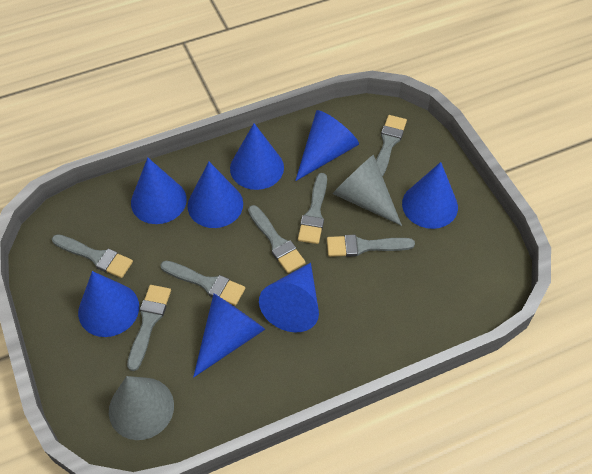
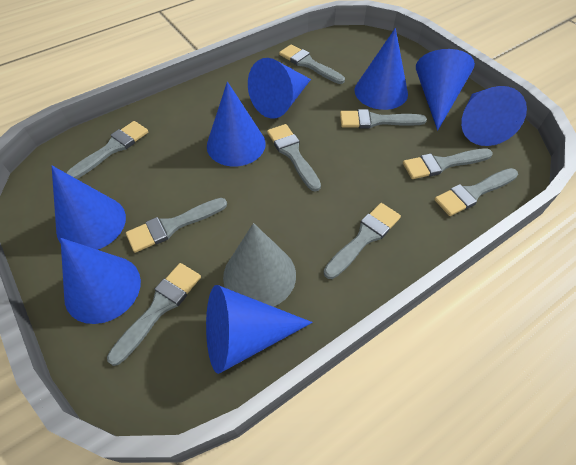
grey brush: 7 -> 9
grey cone: 2 -> 1

